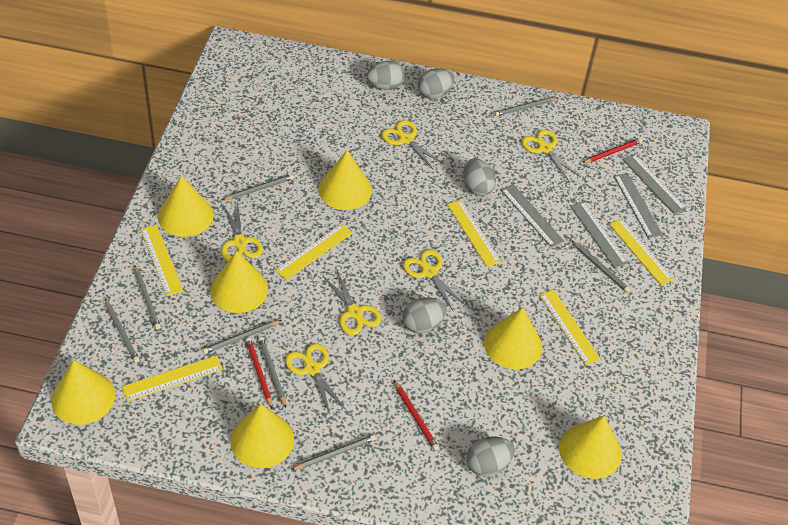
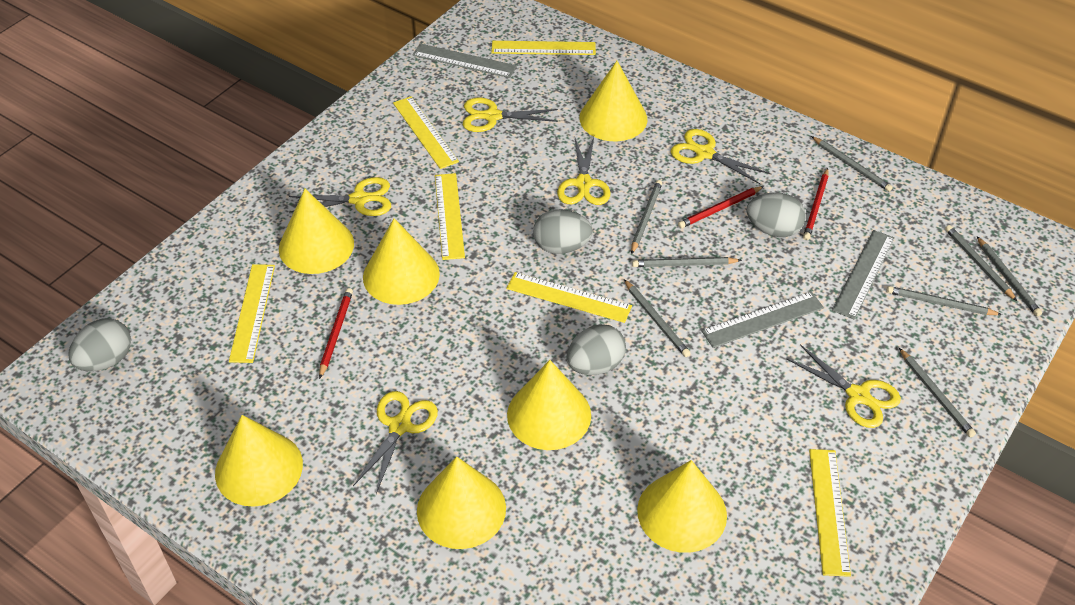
grey egg: 5 -> 4
grey ruler: 4 -> 3

